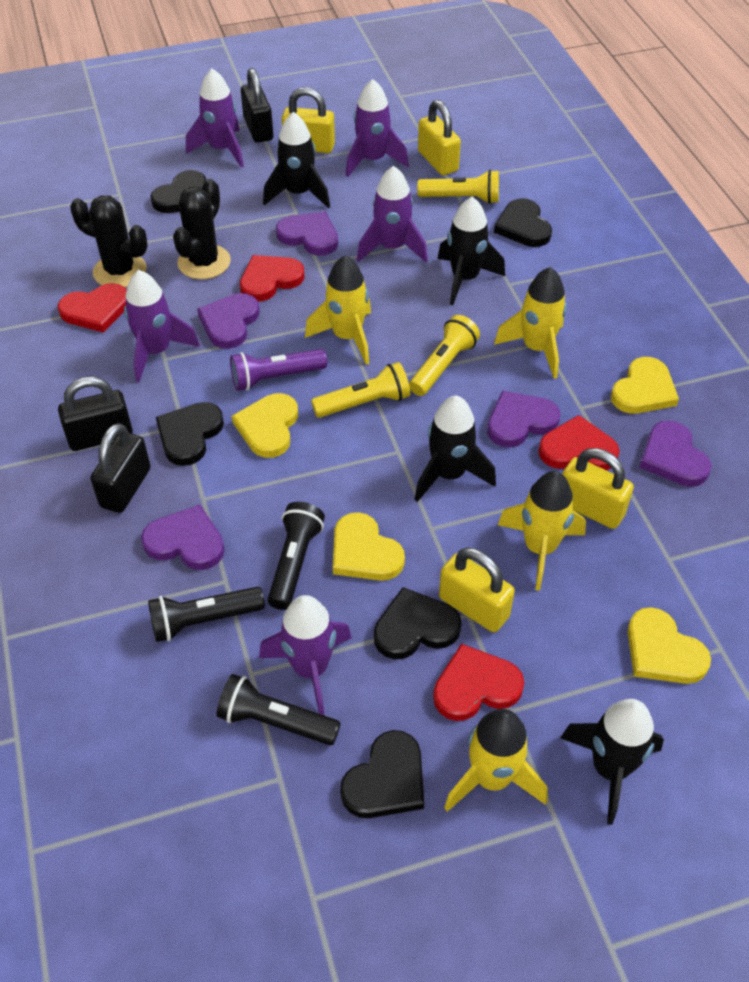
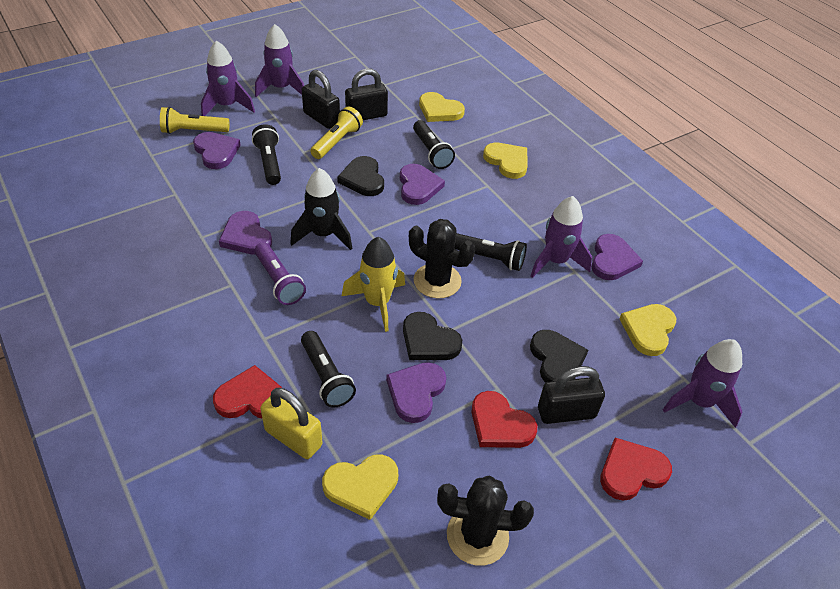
black flashlight: 3 -> 4
black heart: 5 -> 3
black rocket: 4 -> 1
purple rocket: 5 -> 4
red heart: 4 -> 3
yellow flashlight: 3 -> 2
yellow padlock: 4 -> 1
yellow rocket: 4 -> 1

